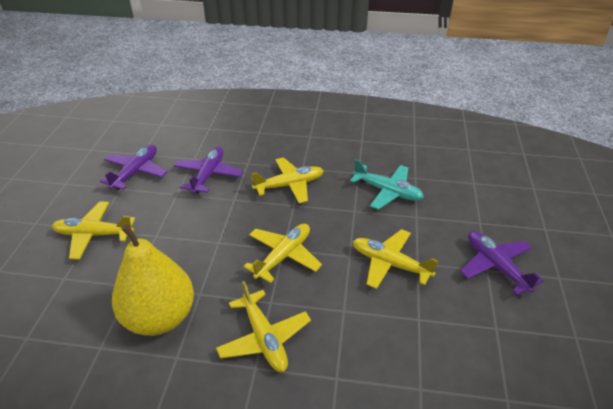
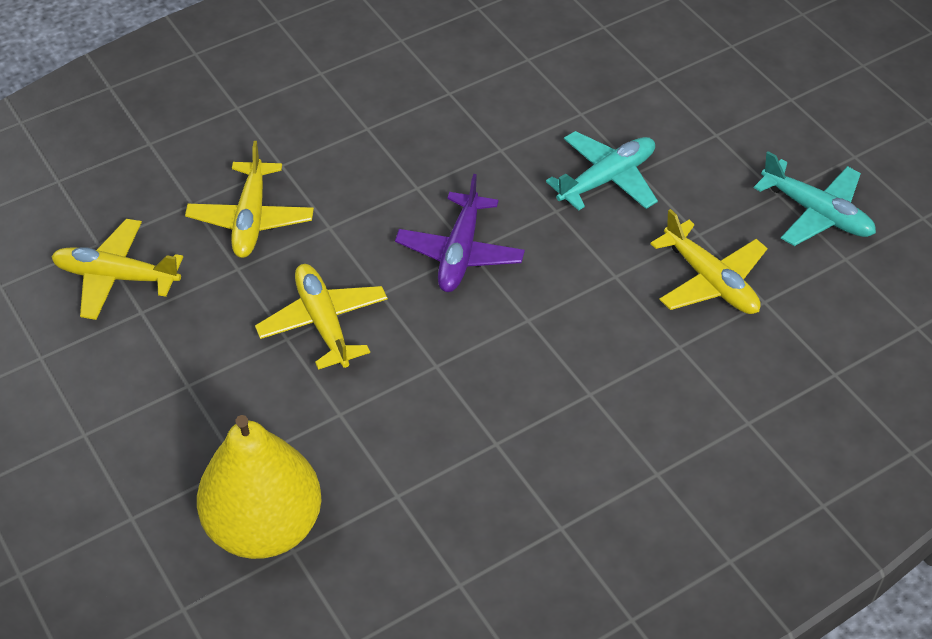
purple plane: 3 -> 1
turquoise plane: 1 -> 2
yellow plane: 5 -> 4

